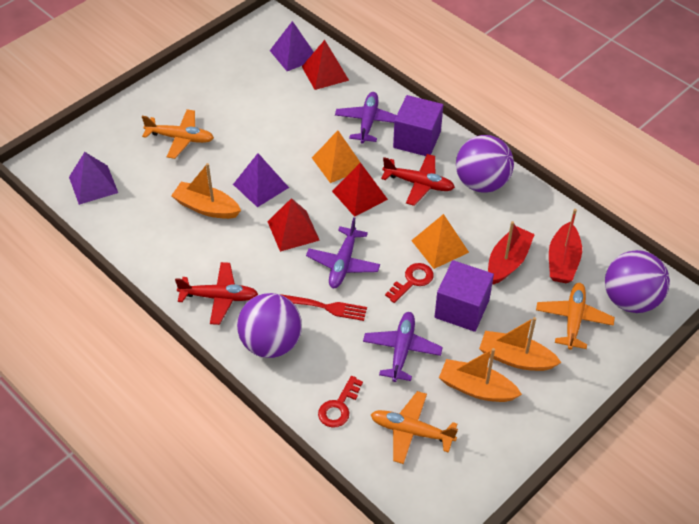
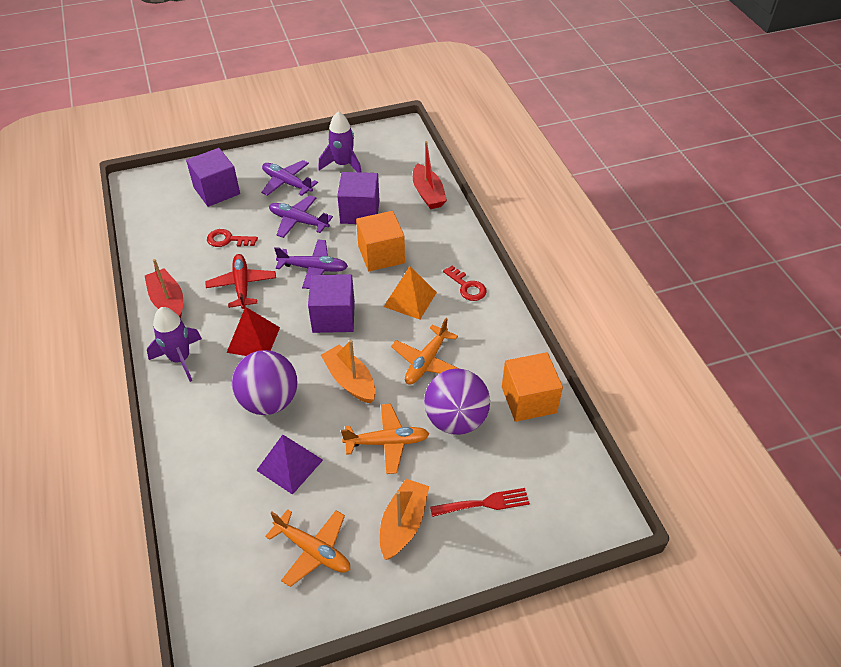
orange boat: 3 -> 2
orange cube: 0 -> 2
orange pyramid: 2 -> 1
purple ball: 3 -> 2
purple cube: 2 -> 3
purple pyramid: 3 -> 1
purple rocket: 0 -> 2
red plane: 2 -> 1
red pyramid: 3 -> 1

